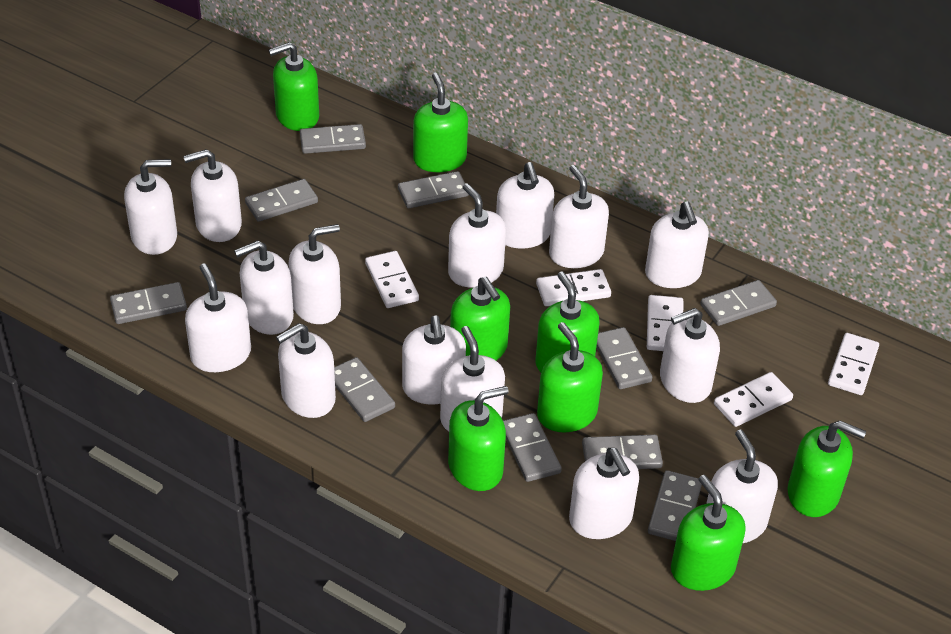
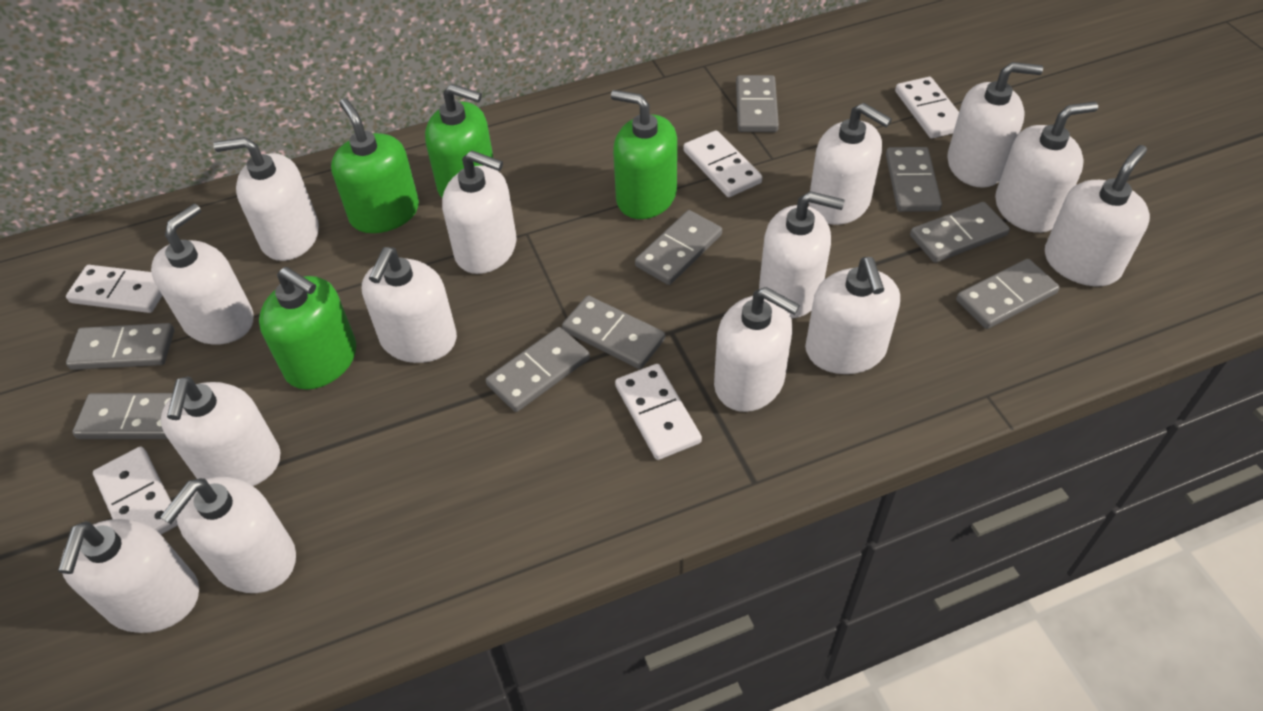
green soap dispenser: 8 -> 4
grey domino: 10 -> 9
white soap dispenser: 15 -> 14

